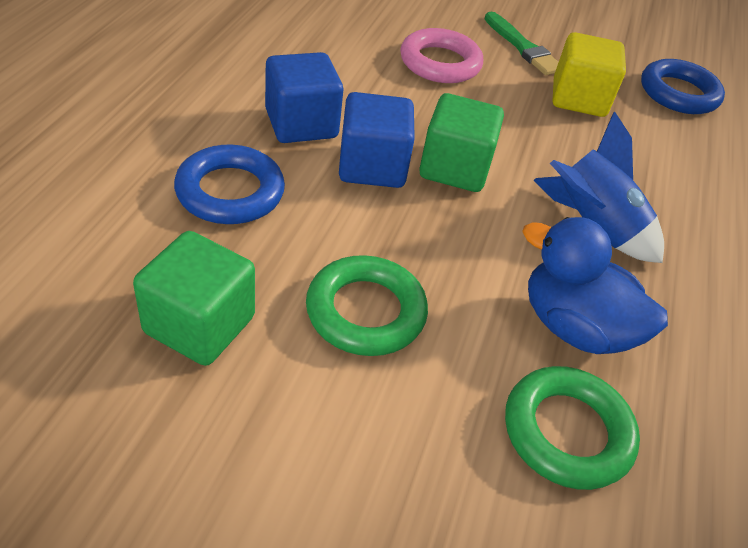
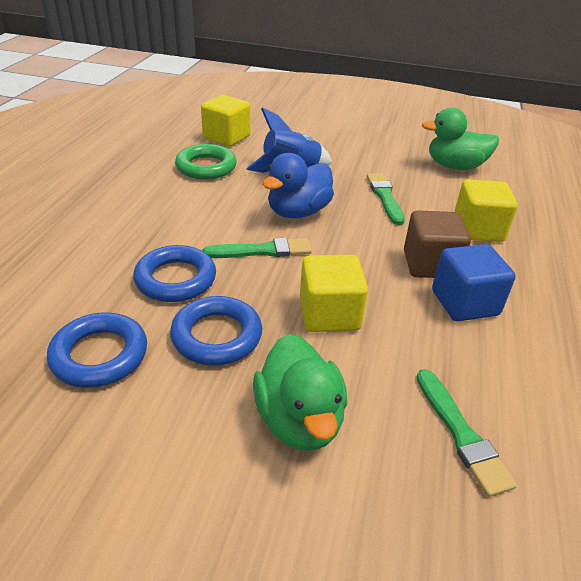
blue cube: 2 -> 1
blue ring: 2 -> 3
brown cube: 0 -> 1
green brush: 1 -> 3
green cube: 2 -> 0
green duck: 0 -> 2
green ring: 2 -> 1
pink ring: 1 -> 0
yellow cube: 1 -> 3

